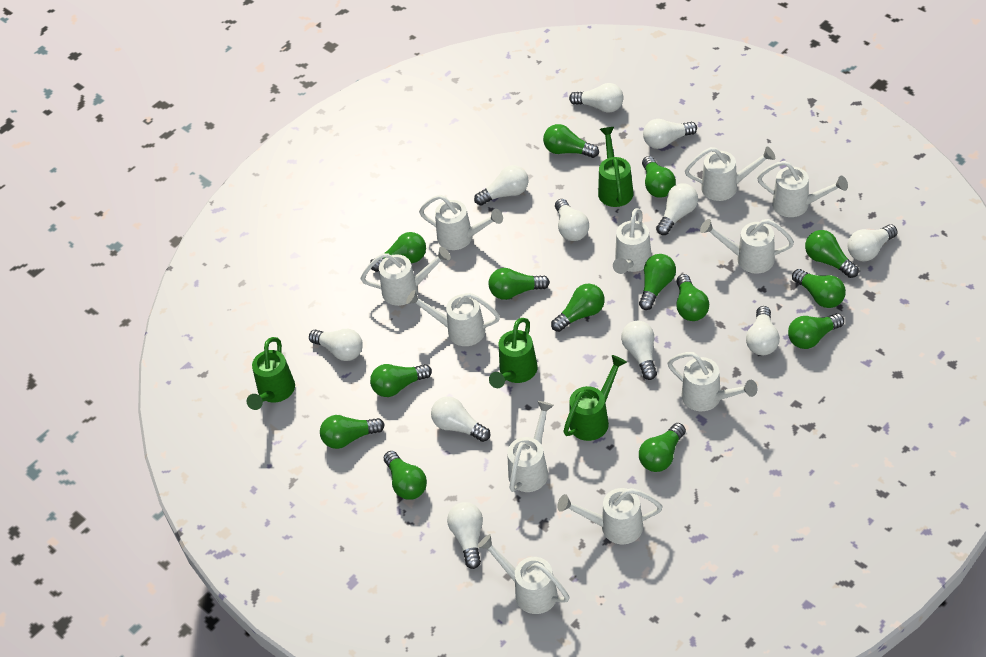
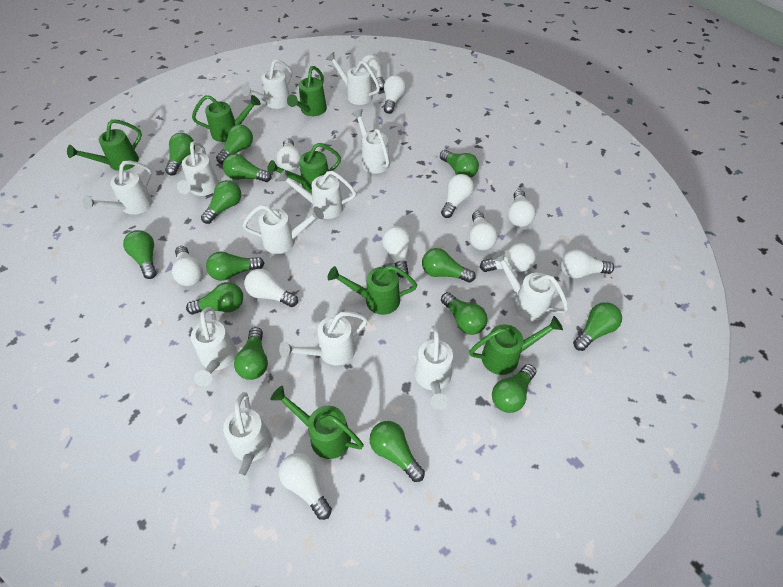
green watering can: 4 -> 7
white light bulb: 11 -> 12
white watering can: 11 -> 12

